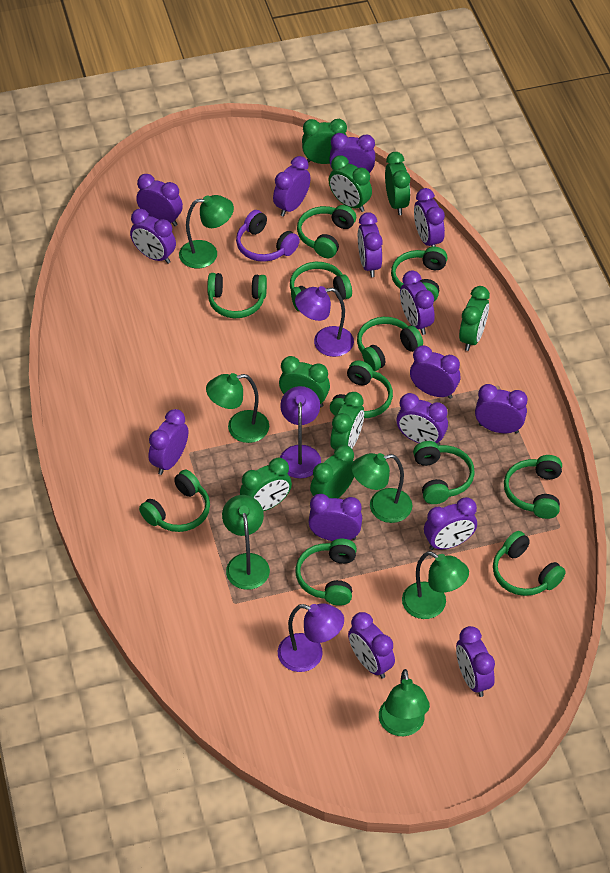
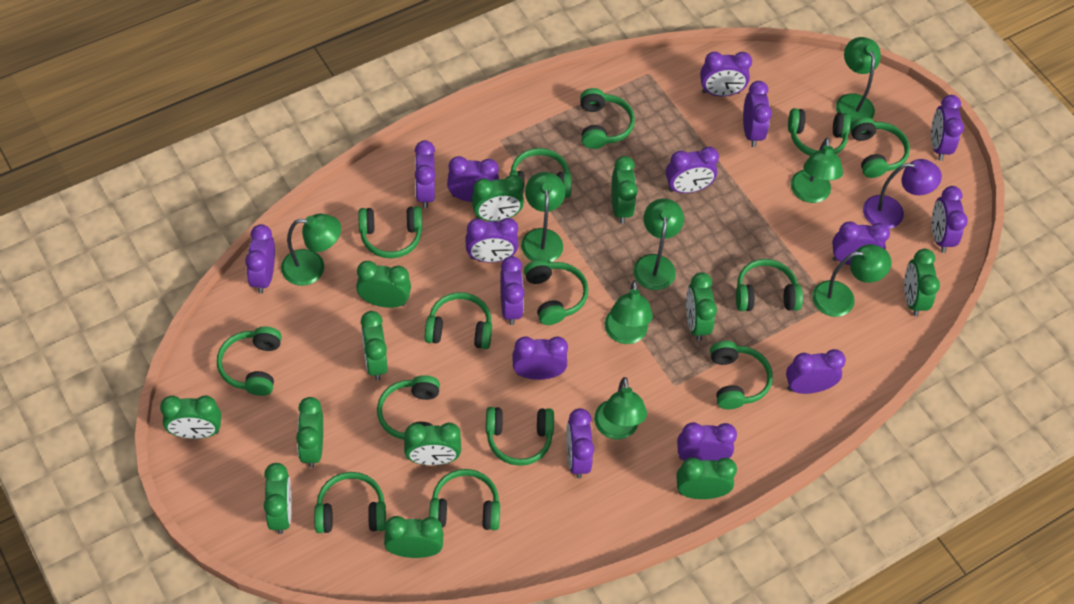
green clock: 8 -> 12
green headphones: 11 -> 14
green lamp: 6 -> 8
purple headphones: 1 -> 0
purple lamp: 3 -> 1

